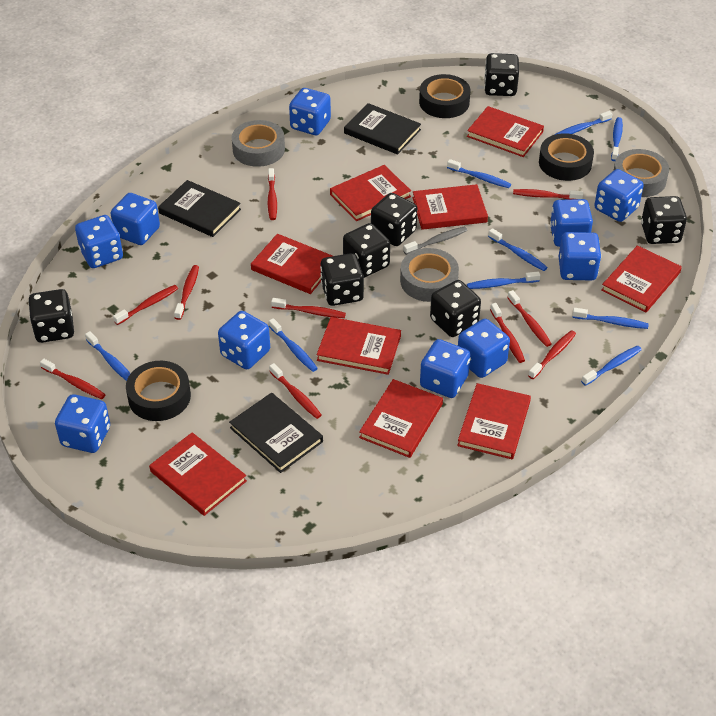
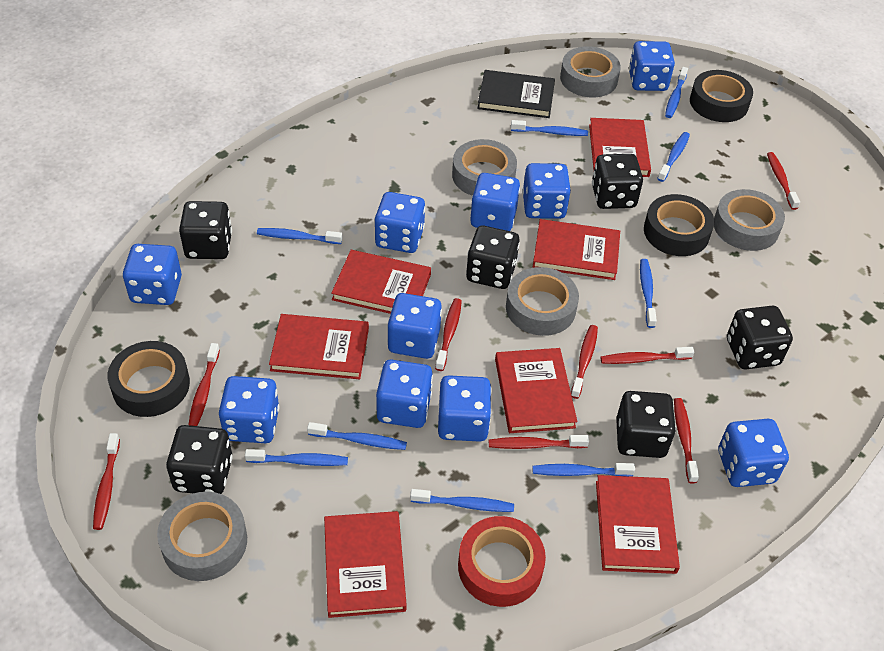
black book: 3 -> 1
black dice: 7 -> 6
grey tape: 3 -> 5
grey toothbrush: 1 -> 0
red book: 9 -> 7
red tape: 0 -> 1
red toothbrush: 10 -> 8

